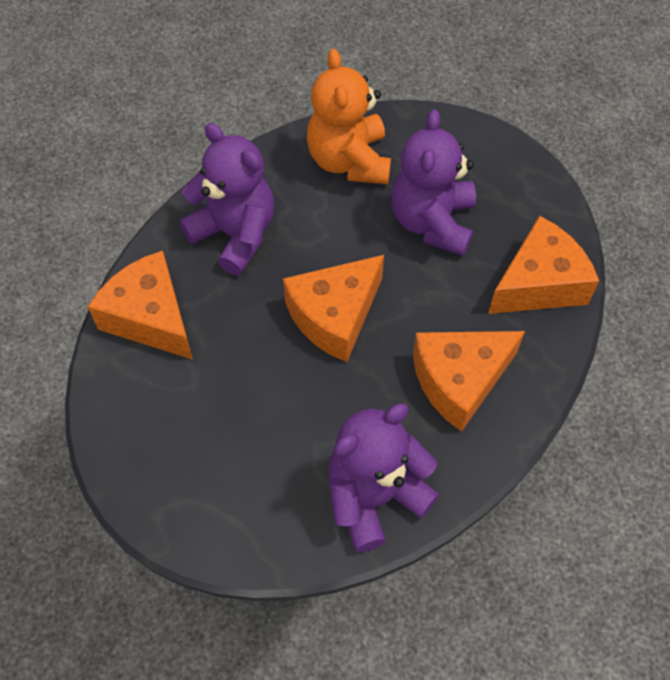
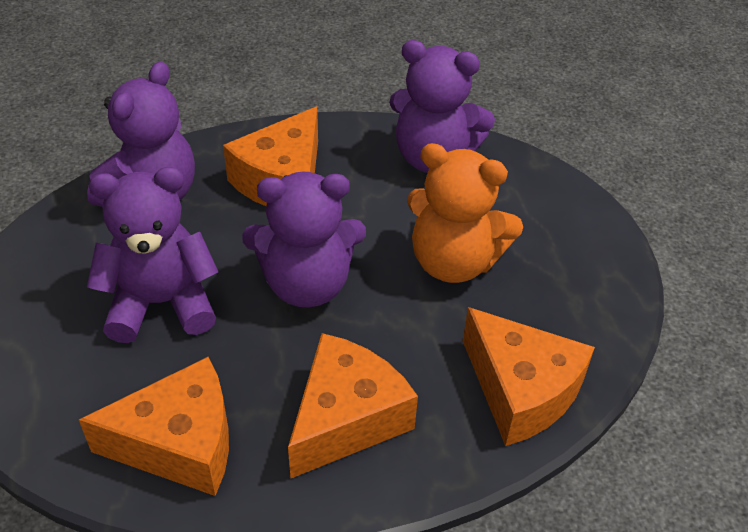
purple teddy bear: 3 -> 4

